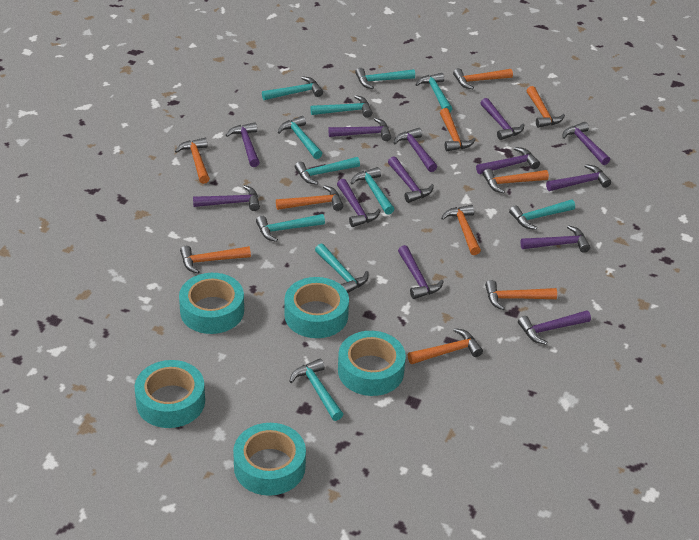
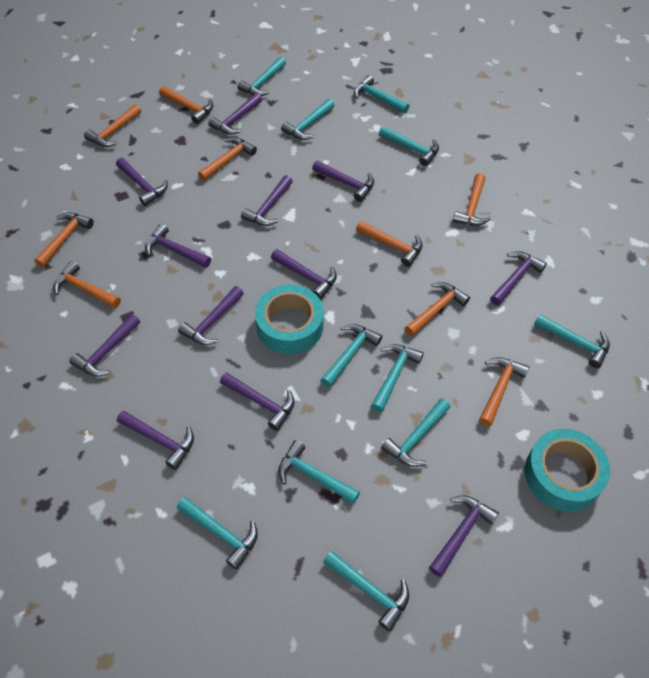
orange hammer: 10 -> 9
purple hammer: 13 -> 12
turquoise tape: 5 -> 2

